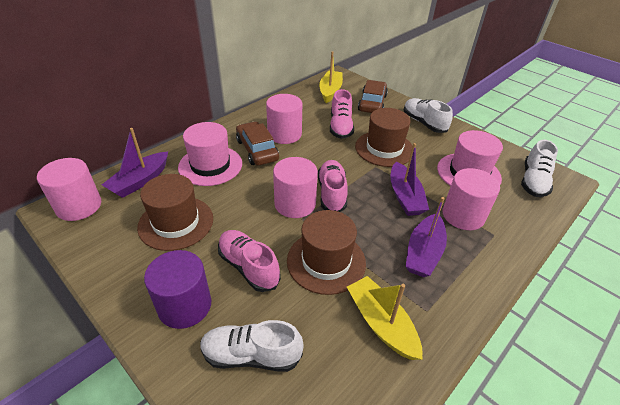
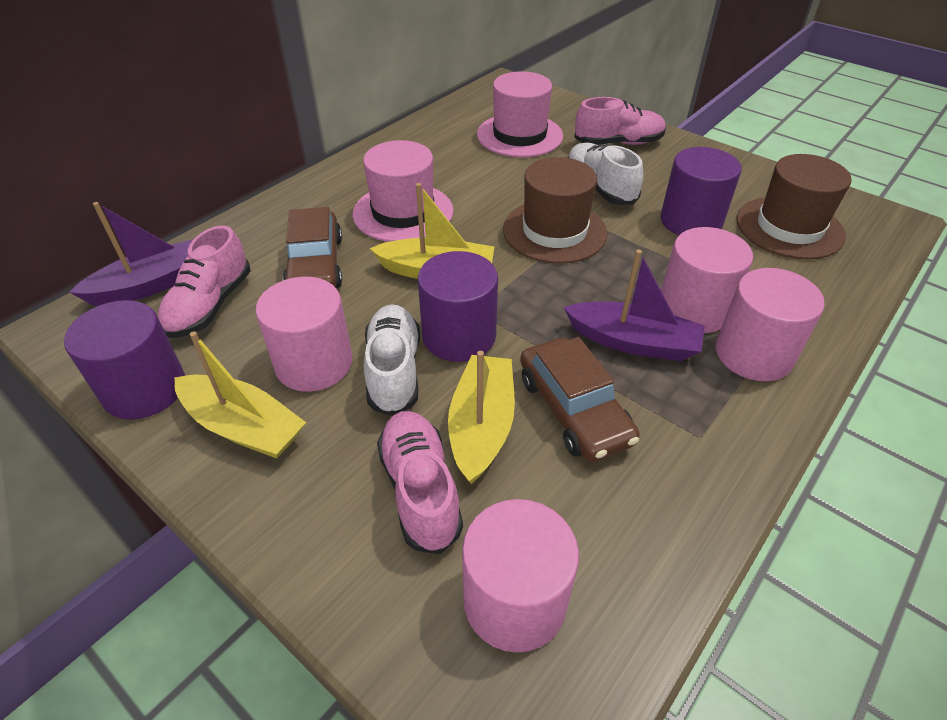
brown hat: 3 -> 2
purple boat: 3 -> 2
purple cylinder: 1 -> 3
white shoe: 3 -> 2
yellow boat: 2 -> 3

